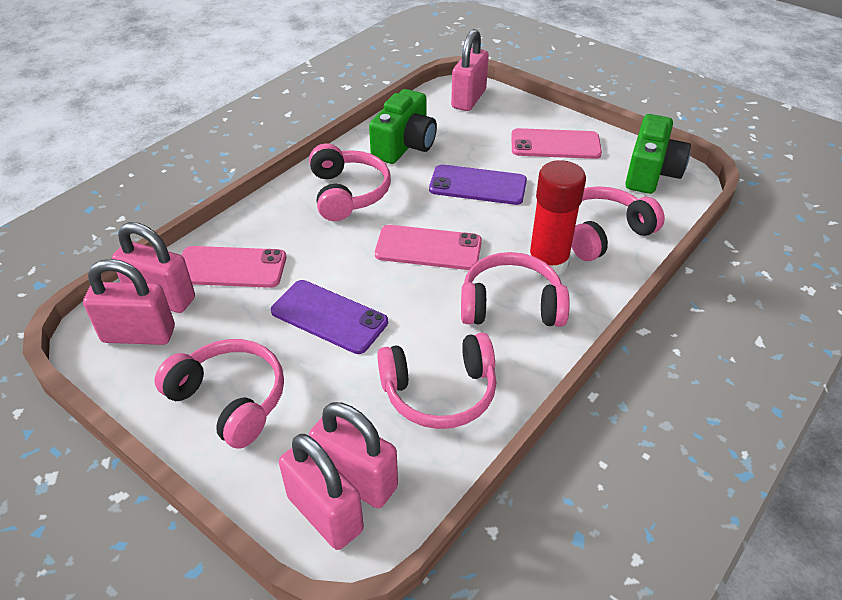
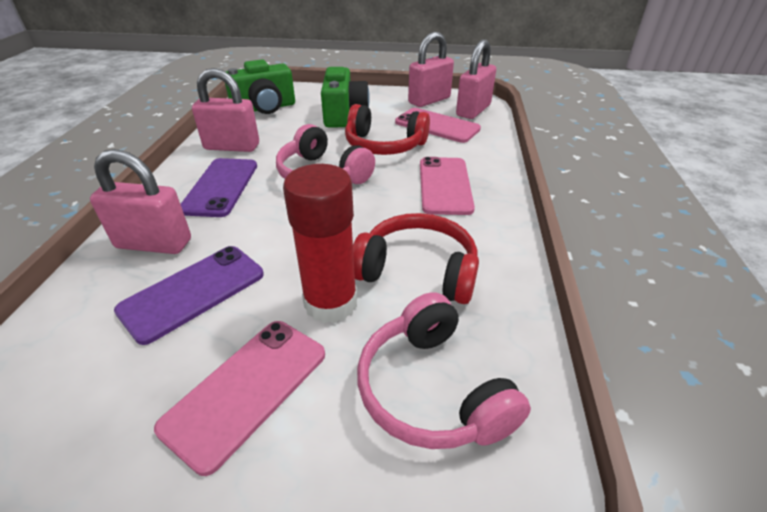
pink headphones: 5 -> 2
pink padlock: 5 -> 4
red headphones: 0 -> 2

